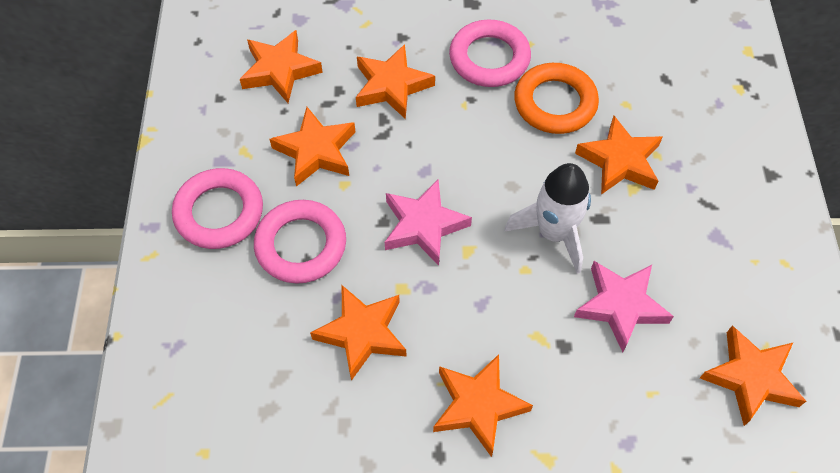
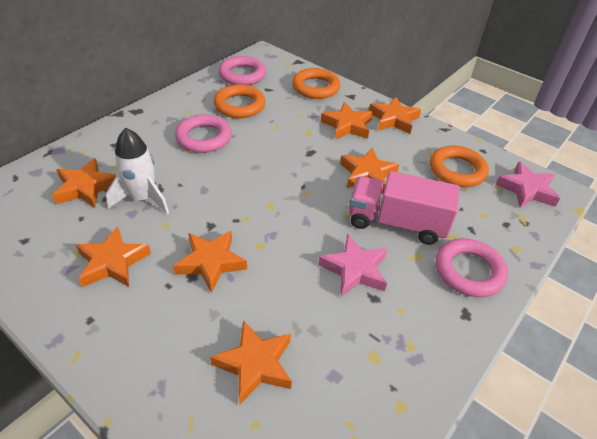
orange ring: 1 -> 3
pink truck: 0 -> 1

